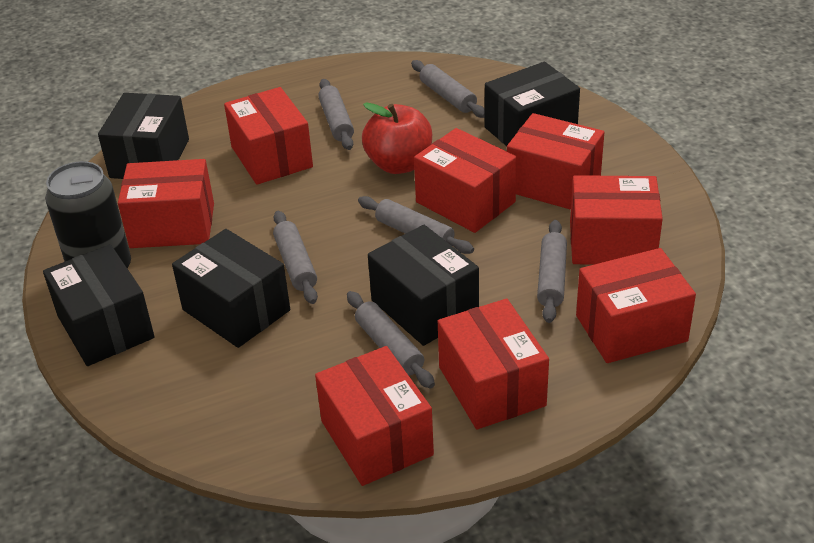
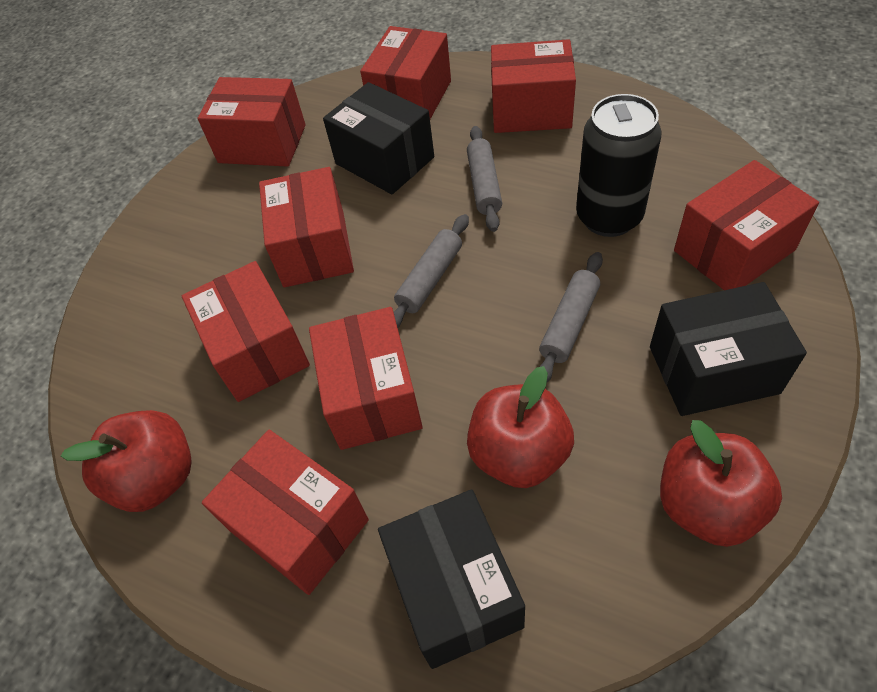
black box: 5 -> 3
grey rolling pin: 6 -> 3
red apple: 1 -> 3

